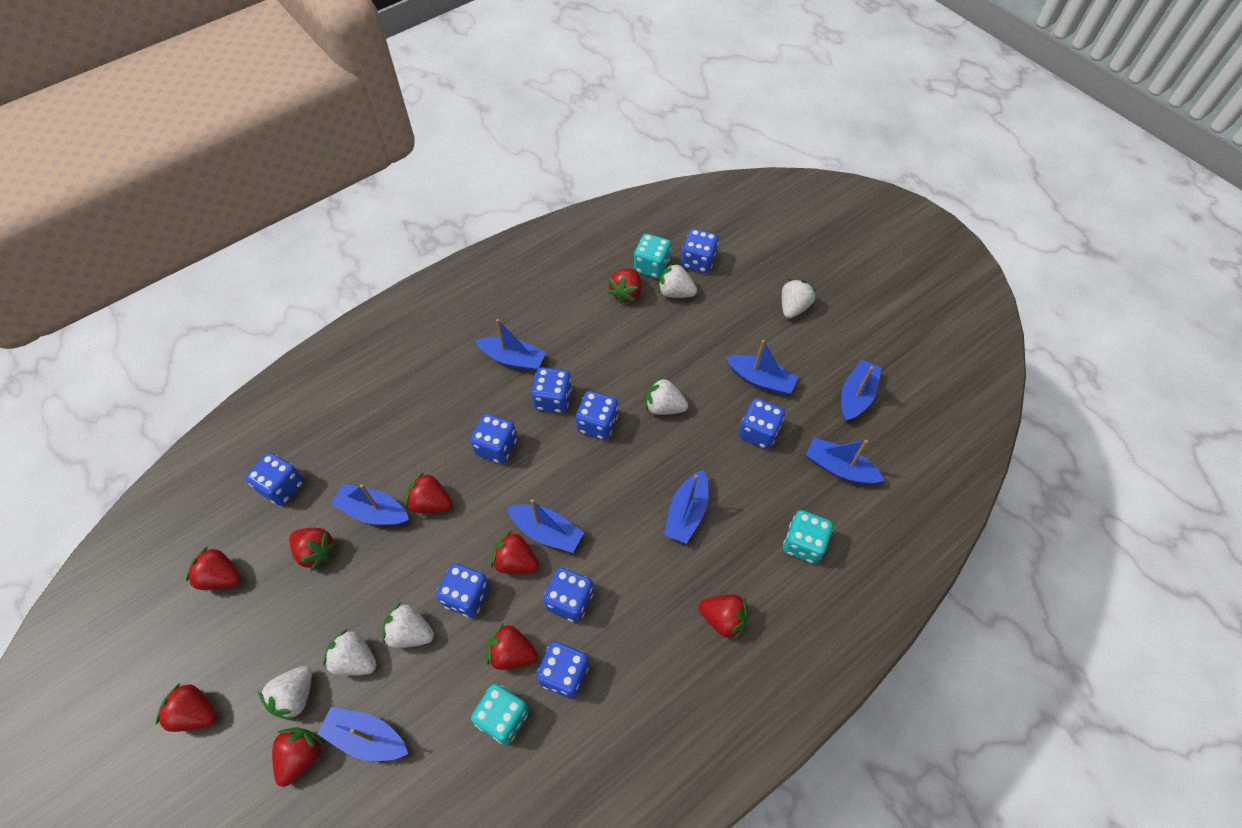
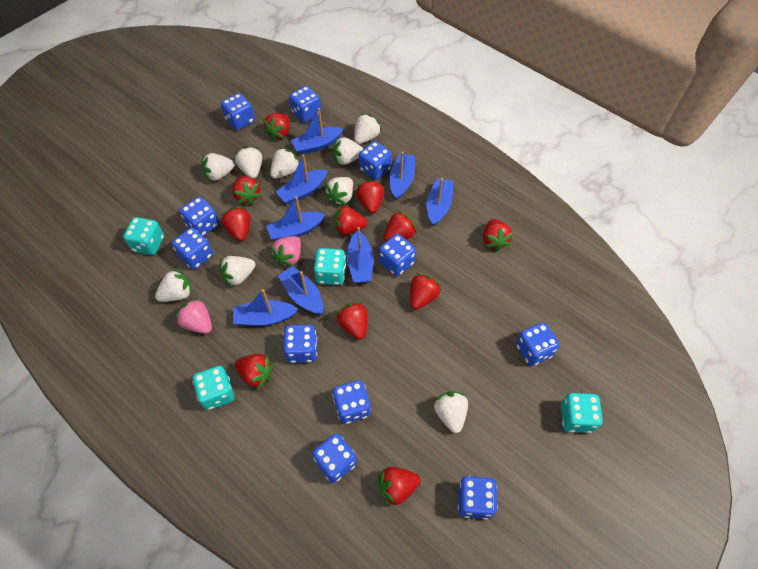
blue dice: 9 -> 11
pink strawberry: 0 -> 2
red strawberry: 9 -> 11
turquoise dice: 3 -> 4
white strawberry: 6 -> 9

